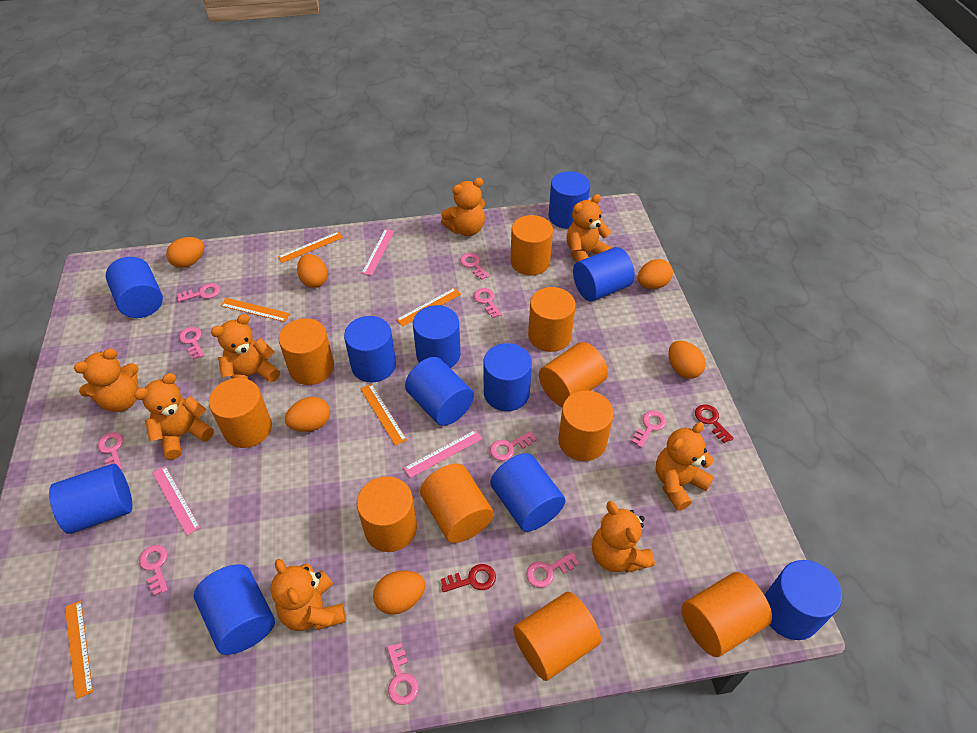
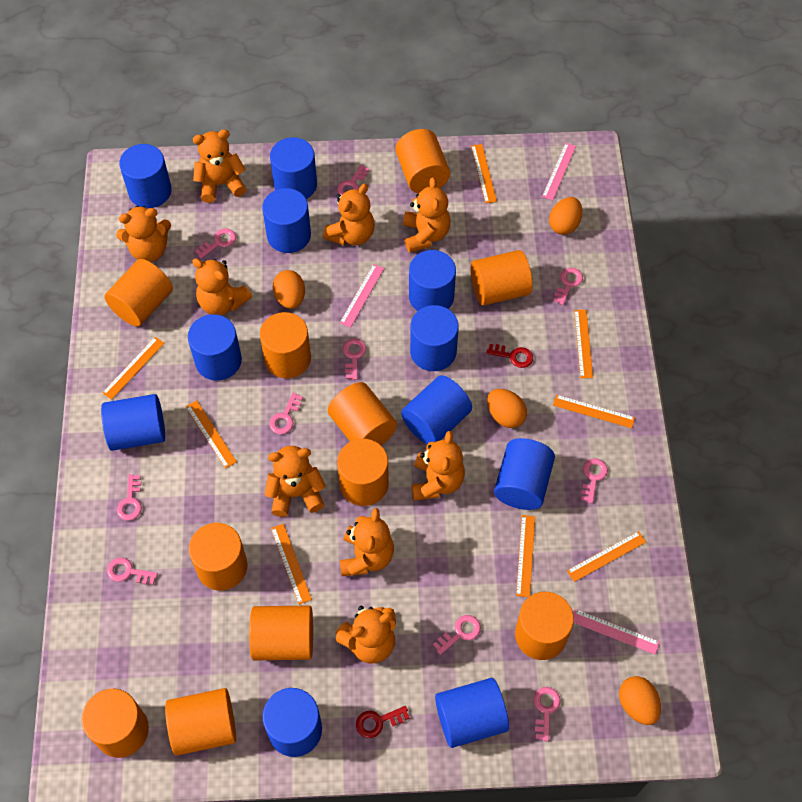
orange cylinder: 10 -> 11
orange egg: 6 -> 4
orange ruler: 5 -> 8
orange teddy bear: 8 -> 9

